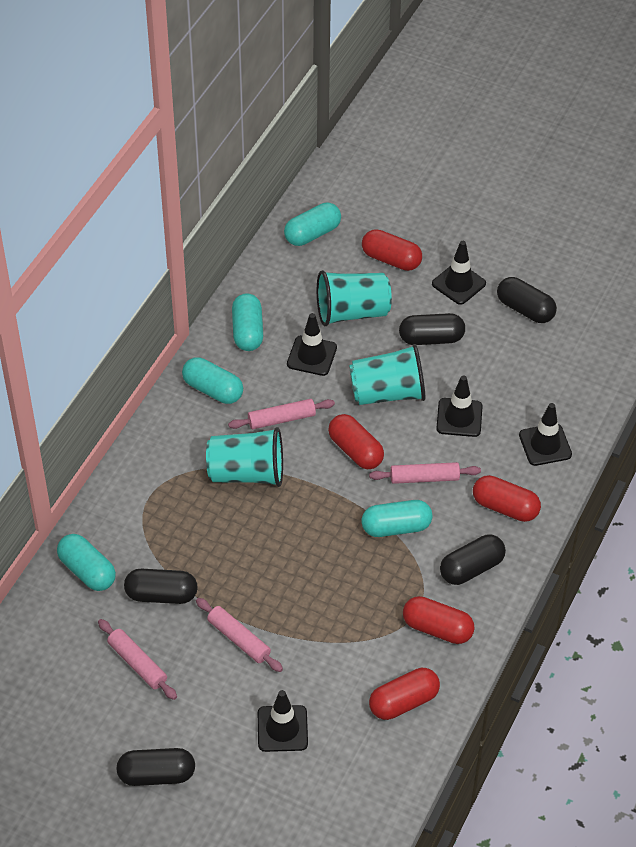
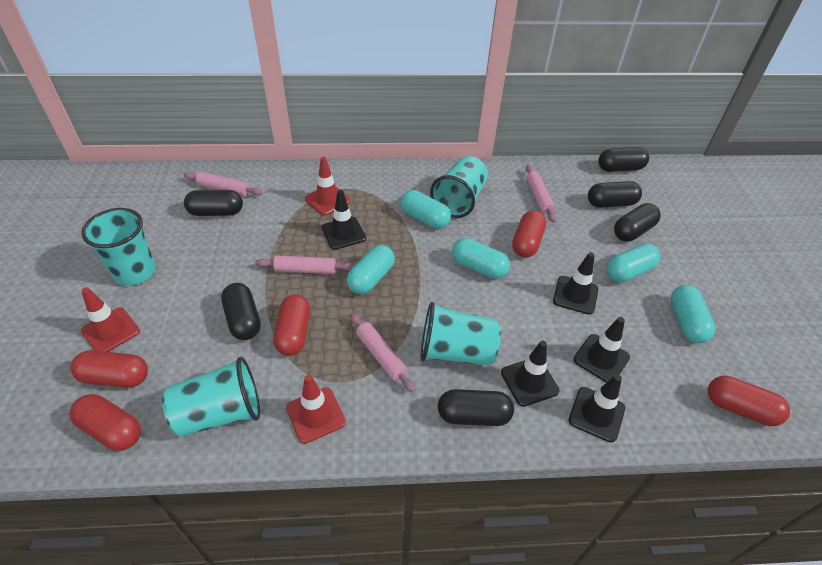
black capsule: 5 -> 6
red traffic cone: 0 -> 3
turquoise cup: 3 -> 4

